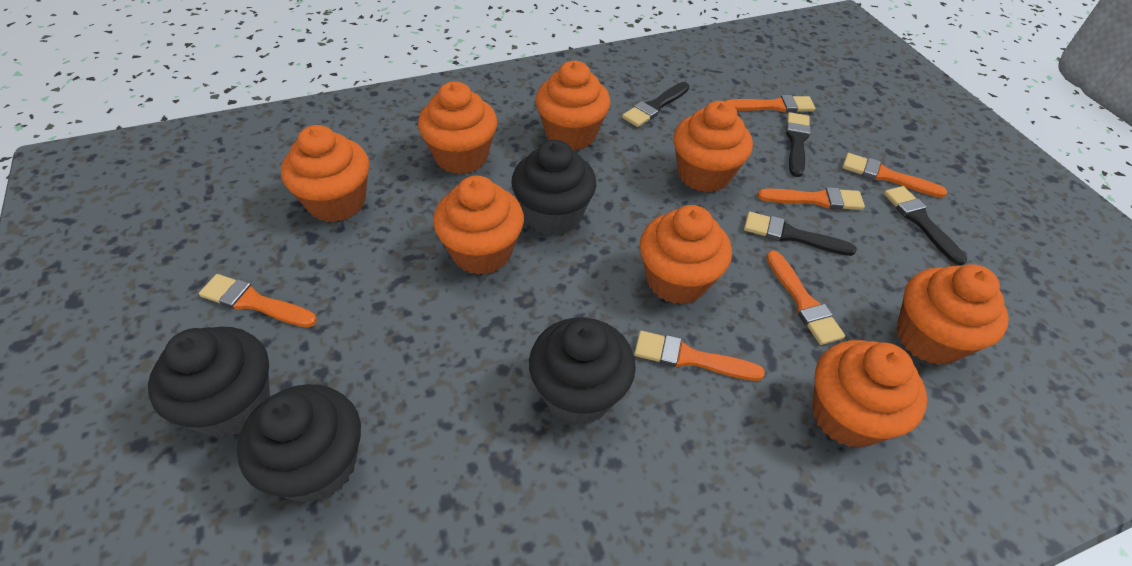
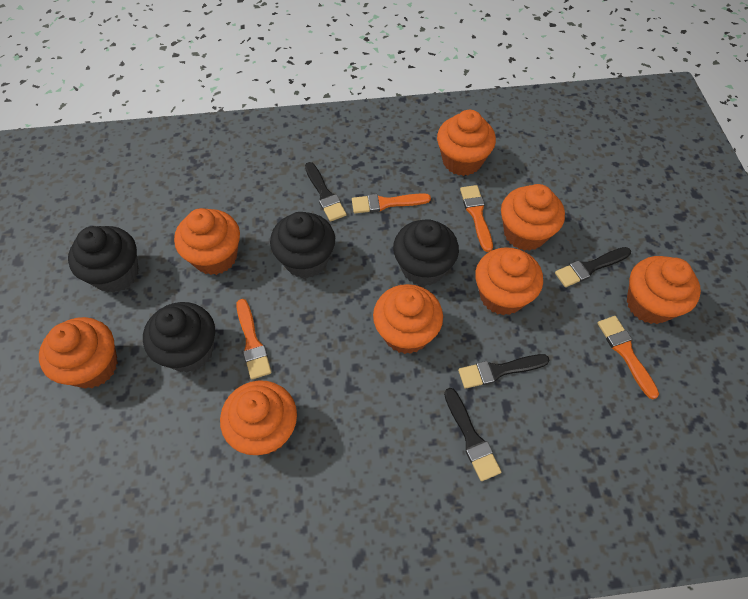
orange brush: 6 -> 4

